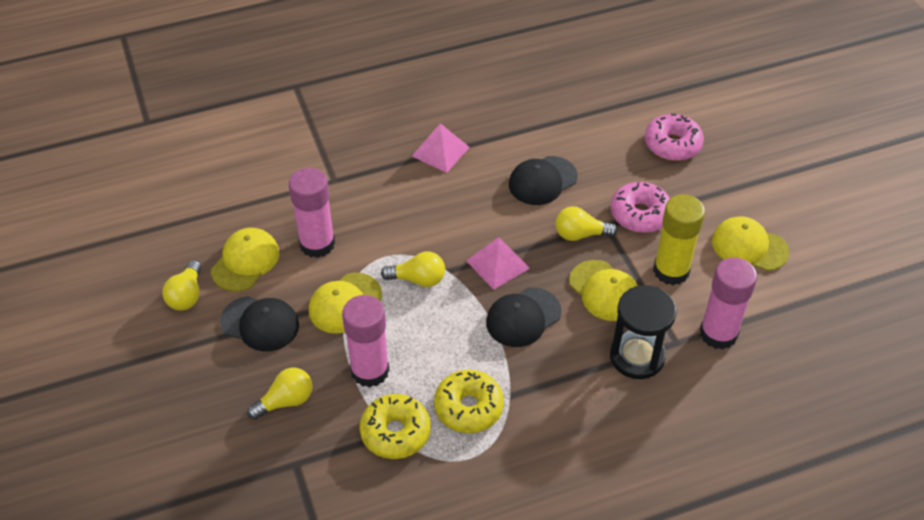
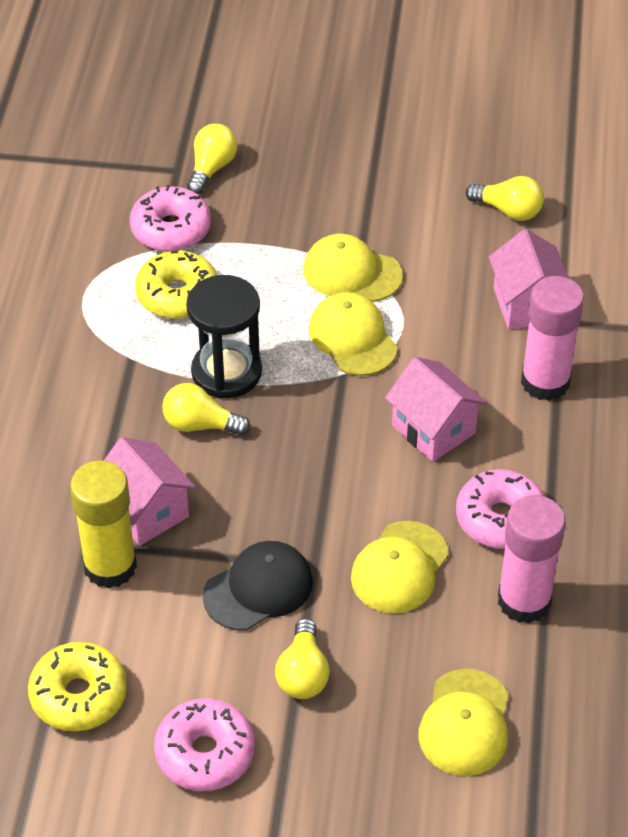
black cap: 3 -> 1
pink donut: 2 -> 3
pink glue stick: 3 -> 2
pink house: 0 -> 3
pink pyramid: 2 -> 0

